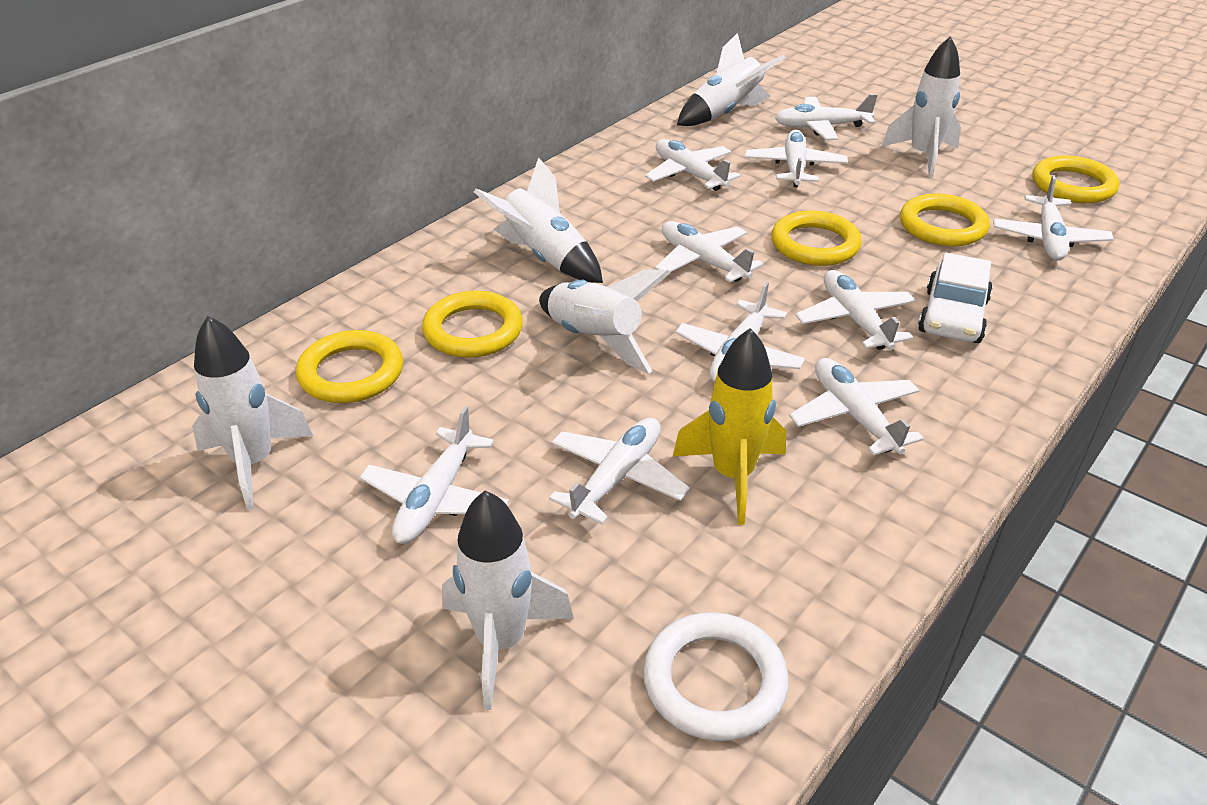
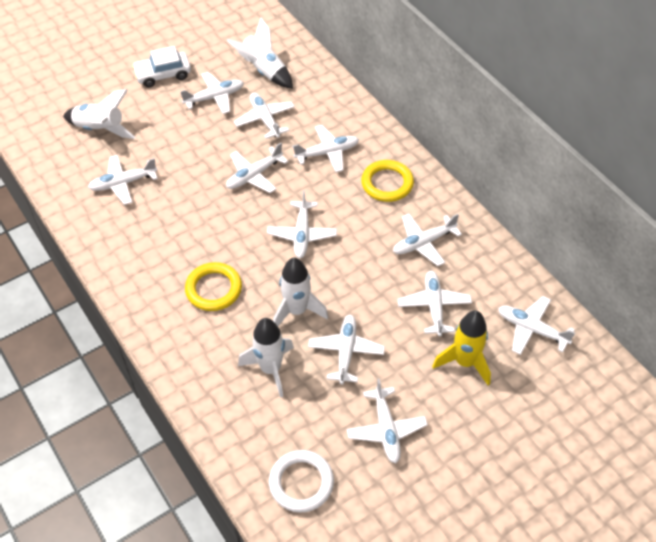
white plane: 10 -> 11
white rocket: 6 -> 4
yellow ring: 5 -> 2

